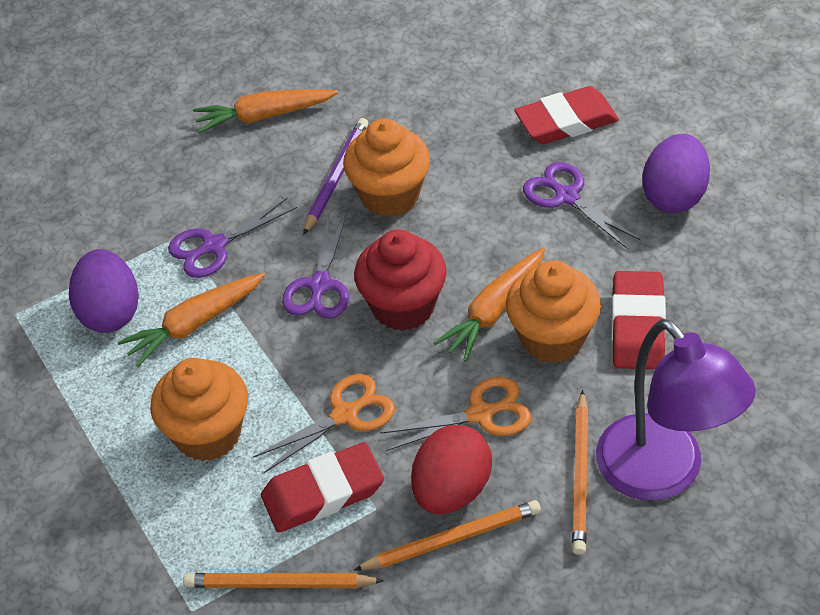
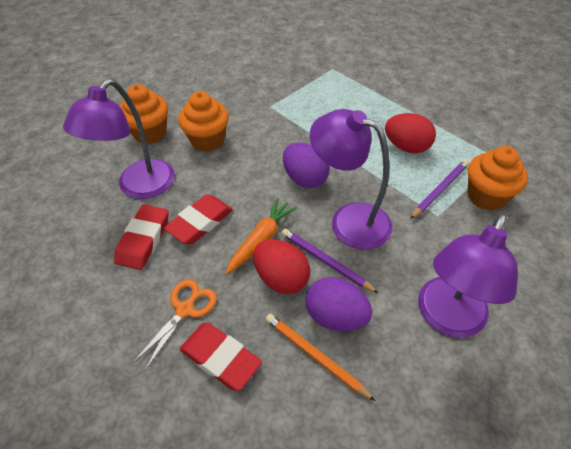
orange carrot: 3 -> 1
orange pencil: 3 -> 1
orange scissors: 2 -> 1
purple lamp: 1 -> 3
purple pencil: 1 -> 2
purple scissors: 3 -> 0
red cupcake: 1 -> 0
red egg: 1 -> 2

